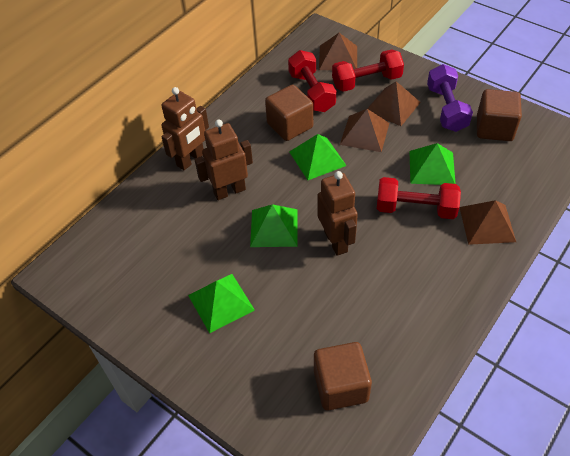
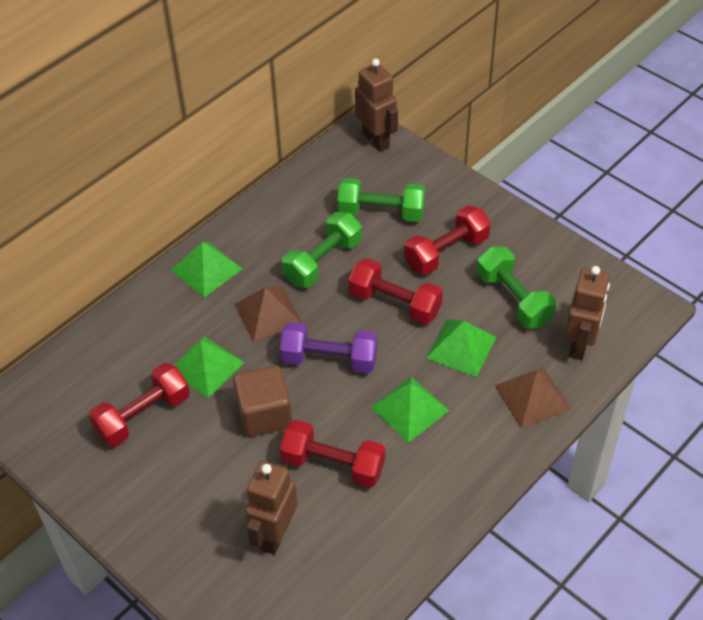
brown cube: 3 -> 1
brown pyramid: 4 -> 2
green dumbbell: 0 -> 3
red dumbbell: 3 -> 4

